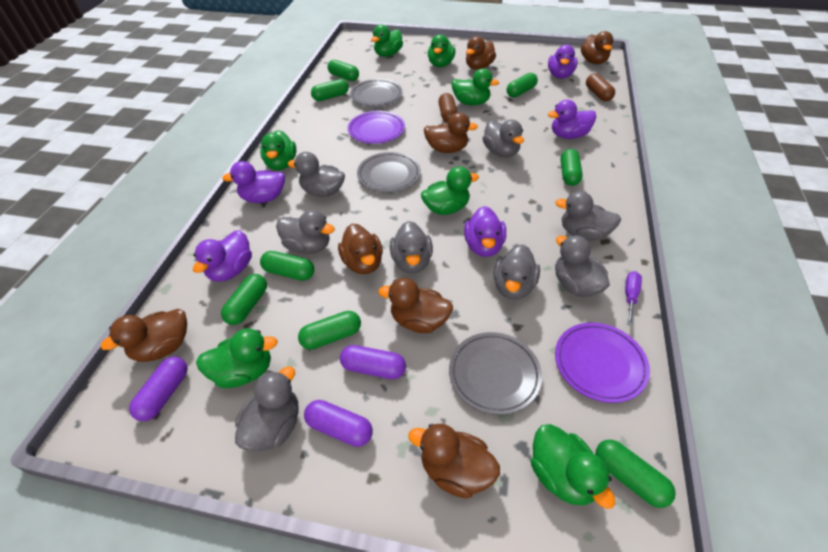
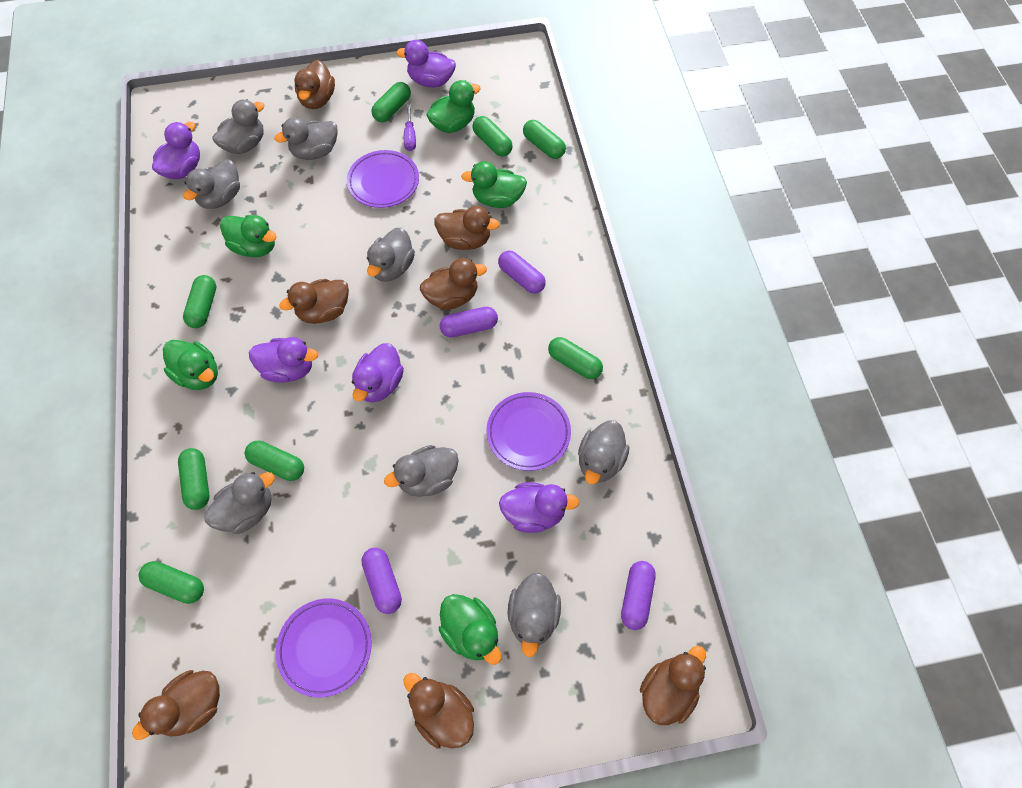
brown capsule: 2 -> 0
green duck: 7 -> 5
grey plate: 3 -> 0
purple capsule: 3 -> 4
purple plate: 2 -> 3

